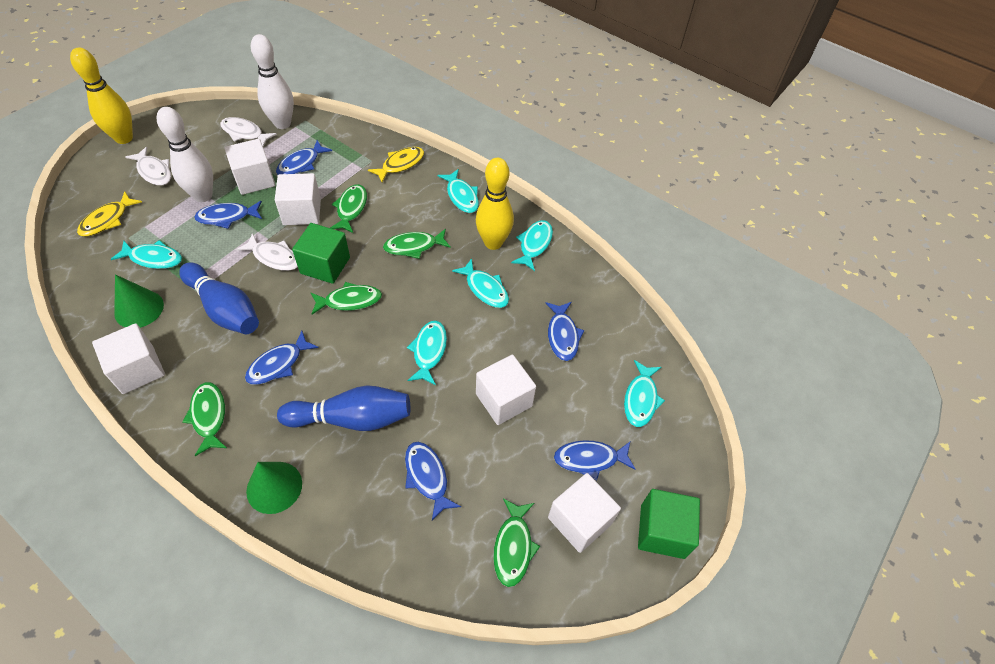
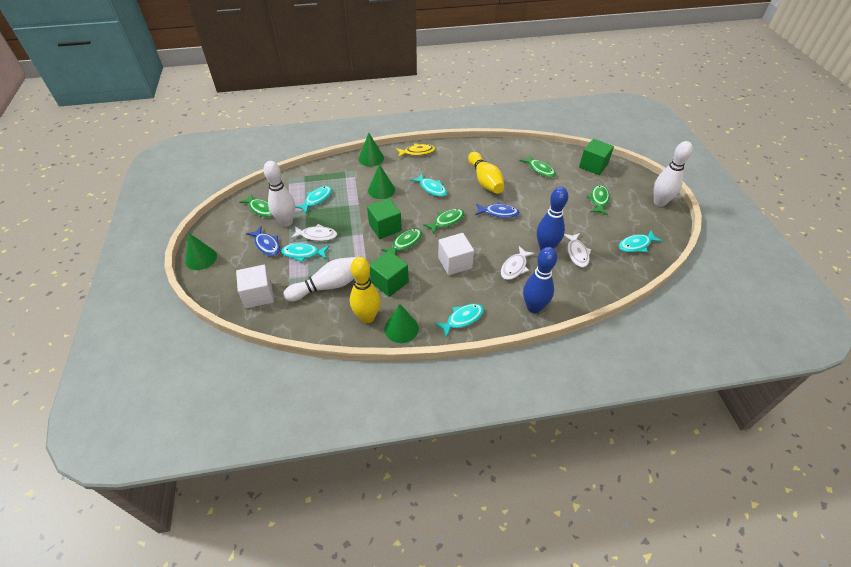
blue fish: 6 -> 2
green cone: 2 -> 4
green cube: 2 -> 3
turquoise fish: 6 -> 5
white bowling pin: 2 -> 3
white cube: 5 -> 2
yellow fish: 2 -> 1

